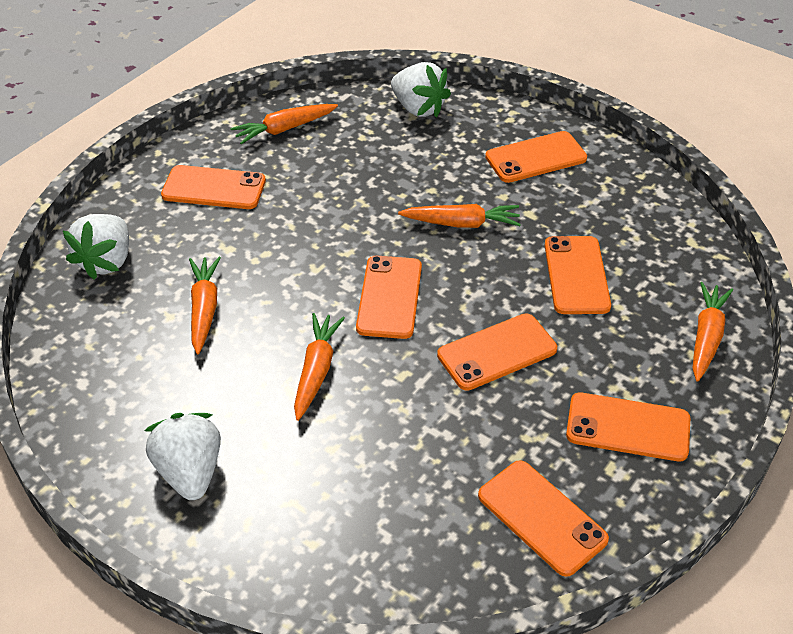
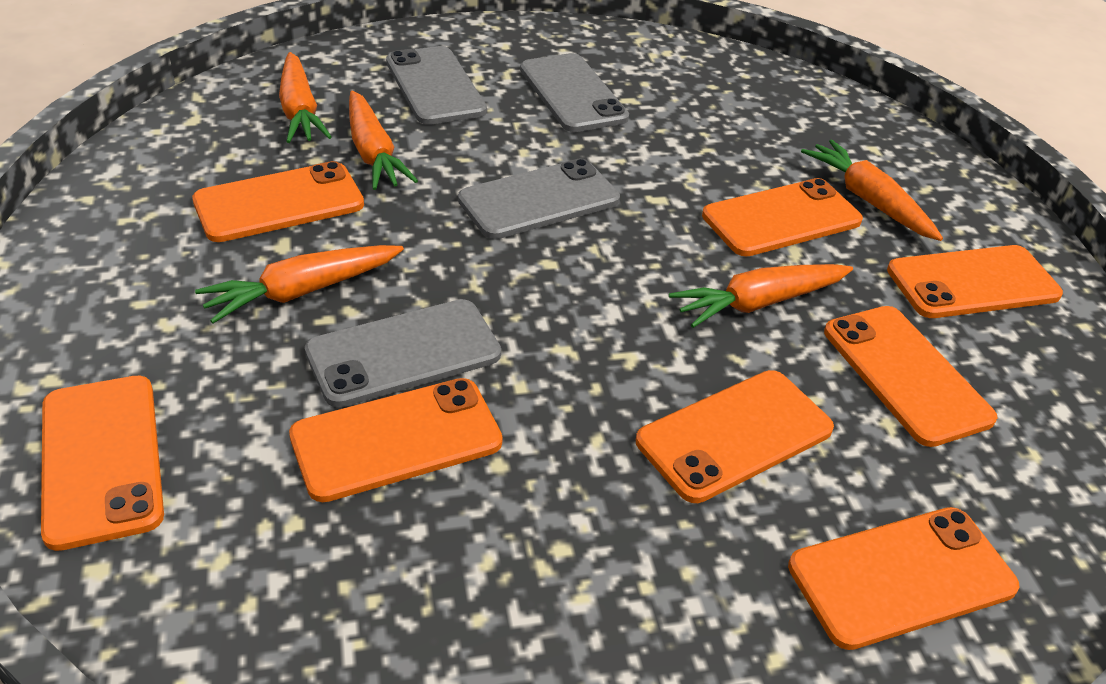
grey phone: 0 -> 4
orange phone: 7 -> 8
white strawberry: 3 -> 0

